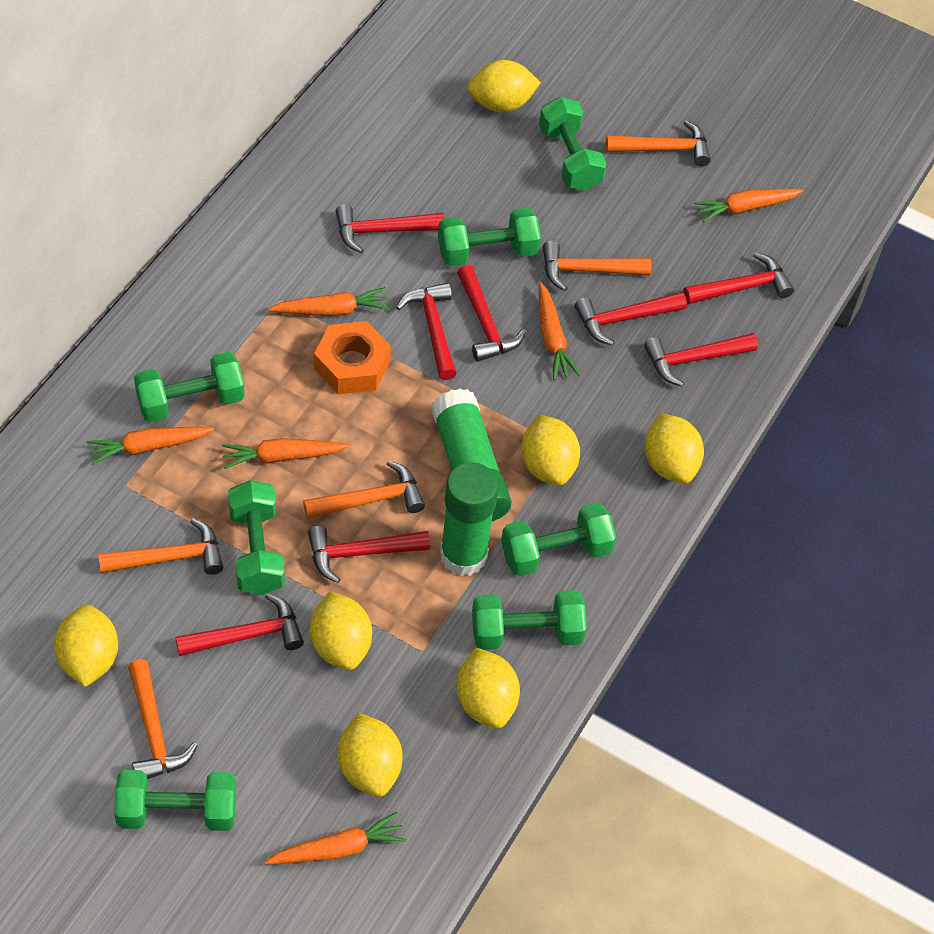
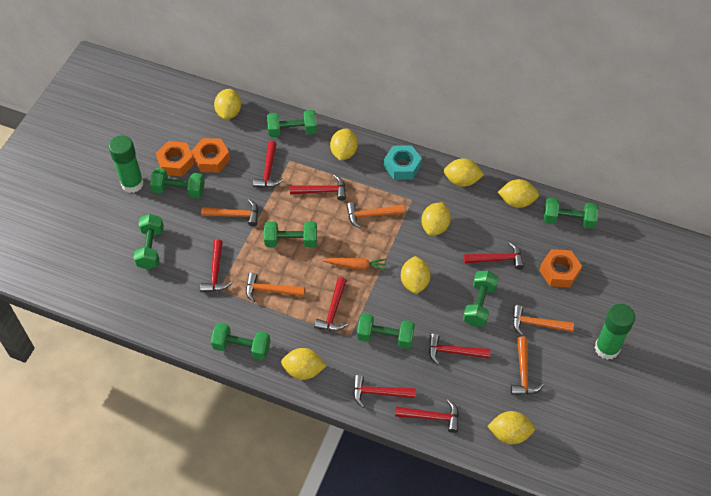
green dumbbell: 7 -> 8
orange carrot: 6 -> 1
orange nut: 1 -> 3
turquoise nut: 0 -> 1
yellow lemon: 7 -> 8

